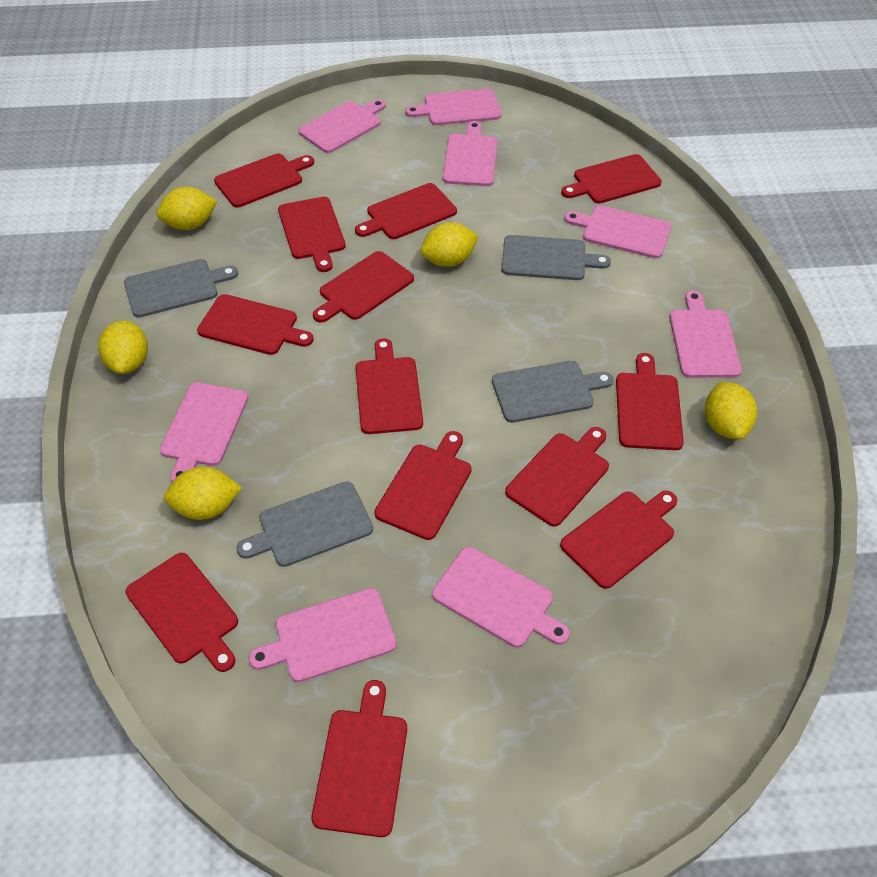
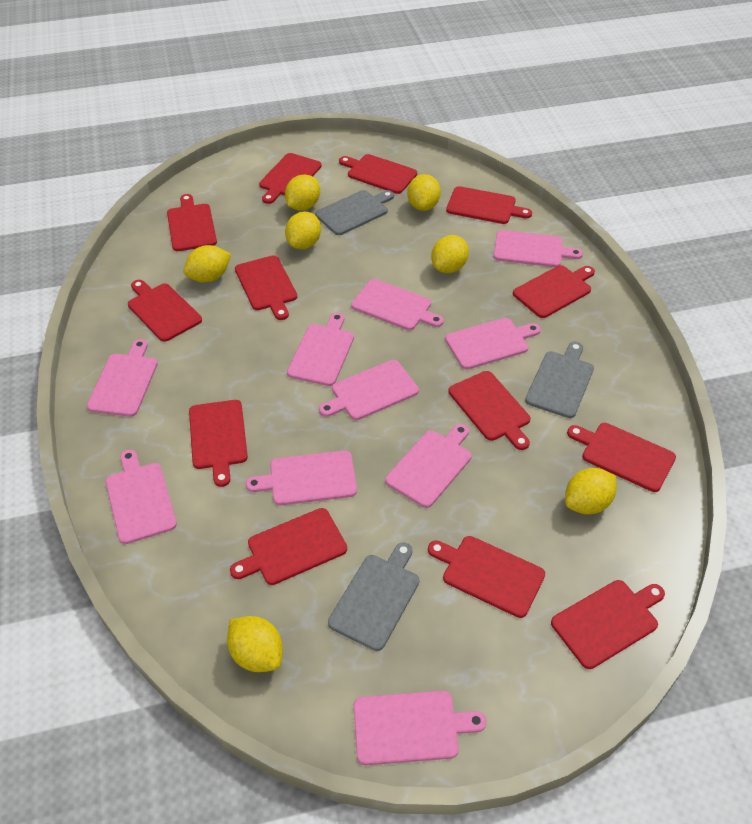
grey cutting board: 4 -> 3
pink cutting board: 8 -> 10
yellow lemon: 5 -> 7

